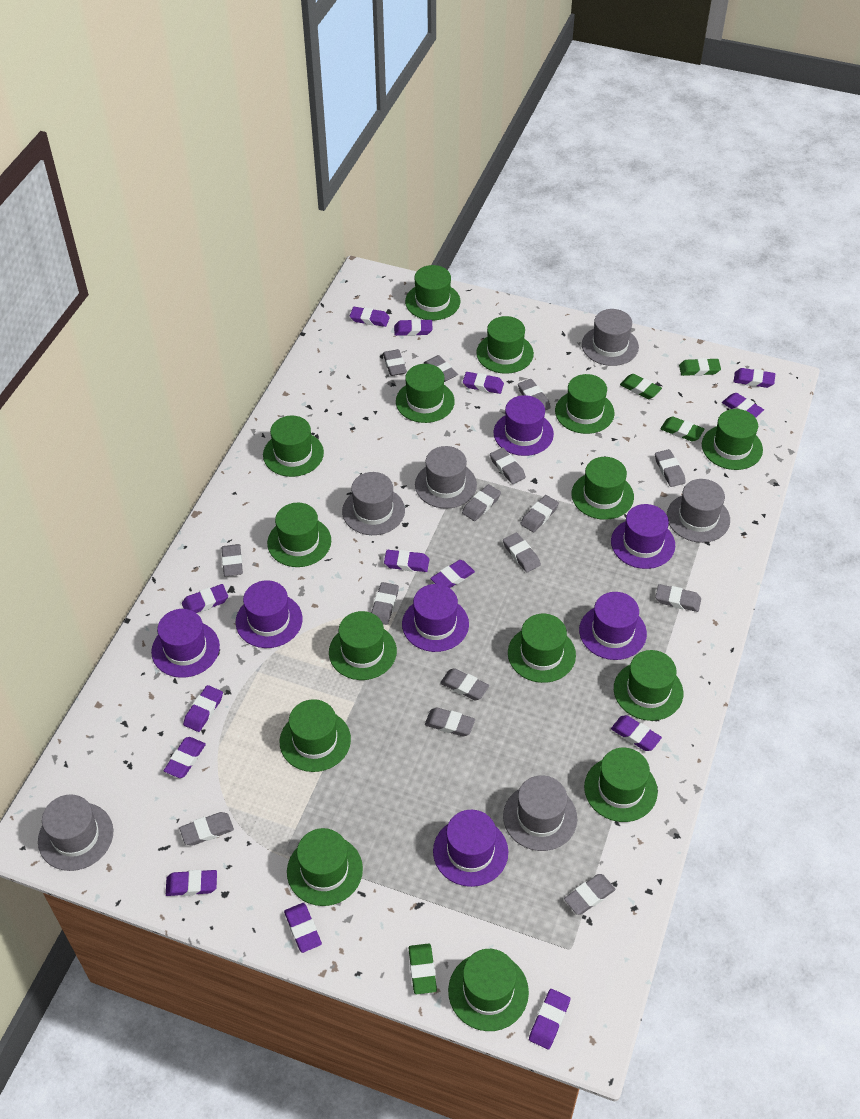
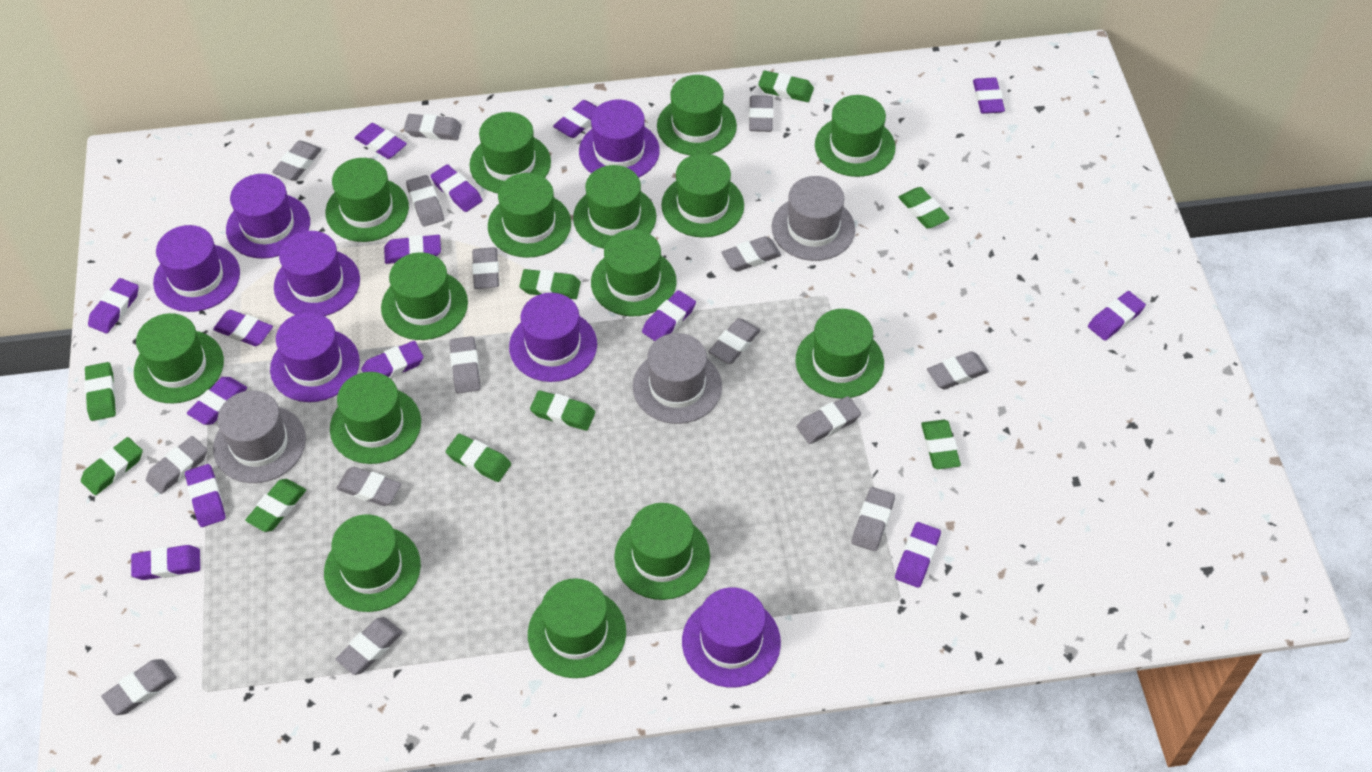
green eraser: 4 -> 9
grey hat: 6 -> 3

